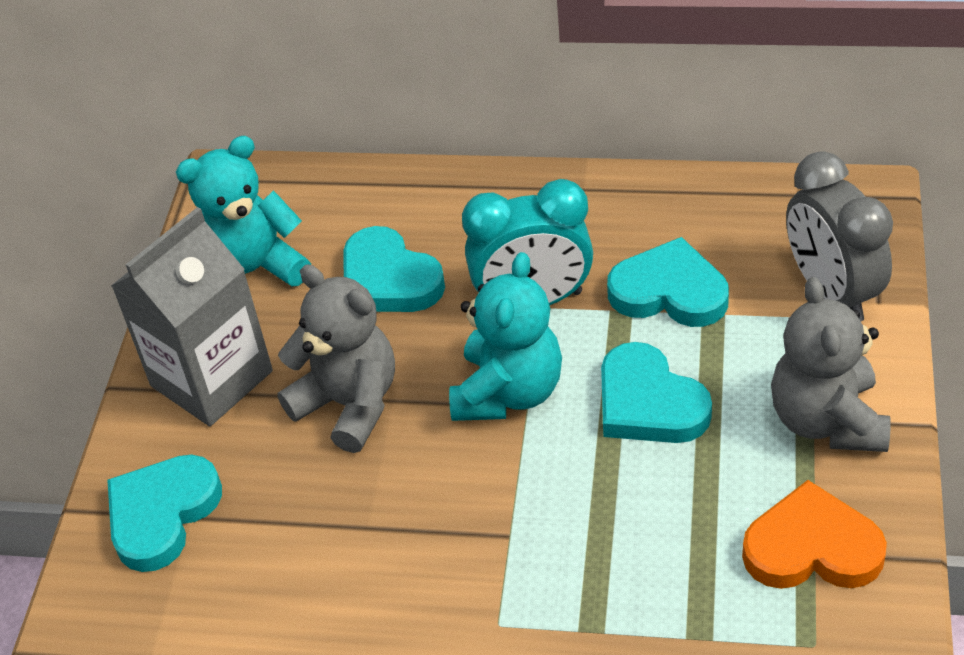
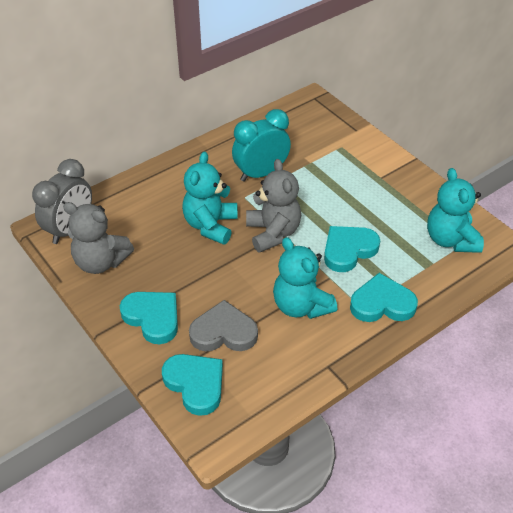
grey carton: 1 -> 0
grey heart: 0 -> 1
orange heart: 1 -> 0
turquoise teddy bear: 2 -> 3

